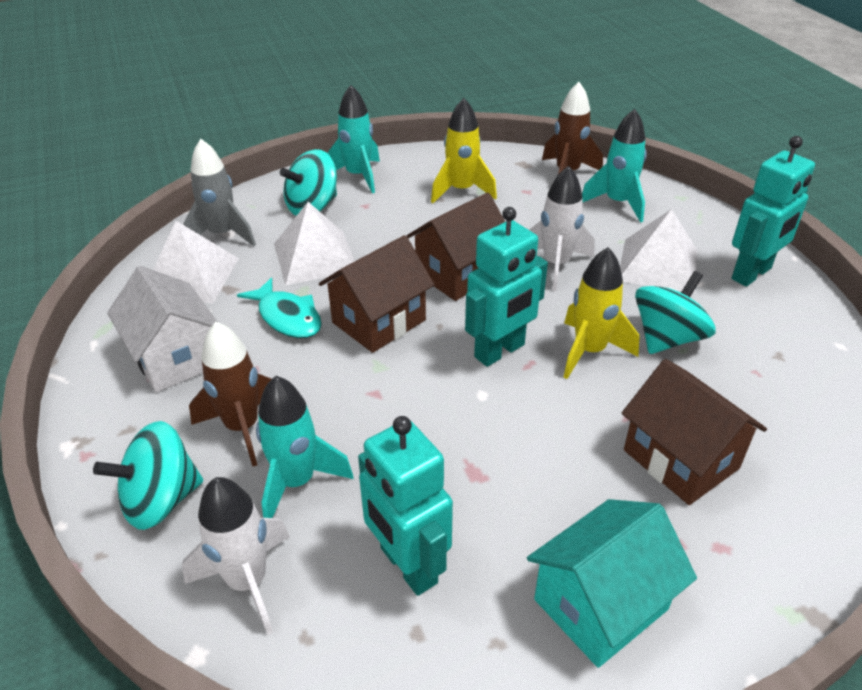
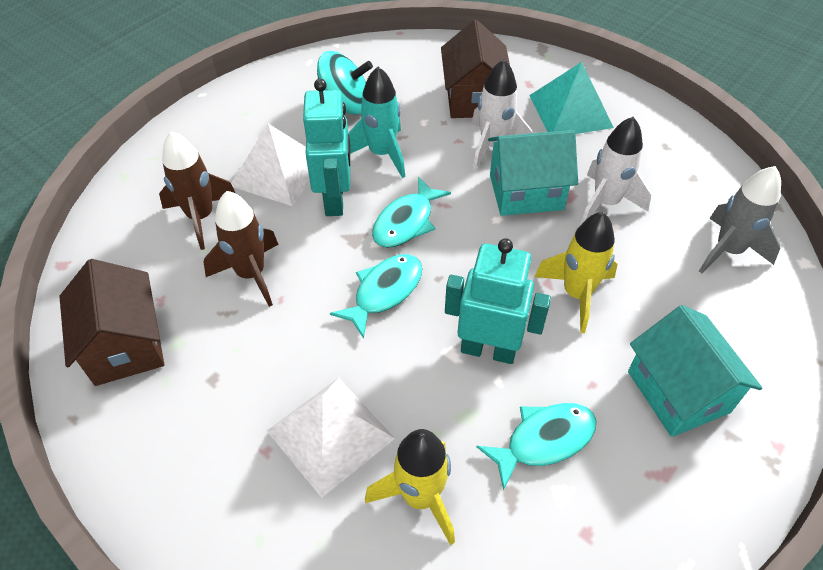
brown house: 3 -> 2
turquoise fish: 1 -> 3
turquoise house: 1 -> 2
turquoise pyramid: 0 -> 1
turquoise robot: 3 -> 2
turquoise rocket: 3 -> 1
turquoise spinning top: 3 -> 1
white house: 1 -> 0
white pyramid: 3 -> 2

